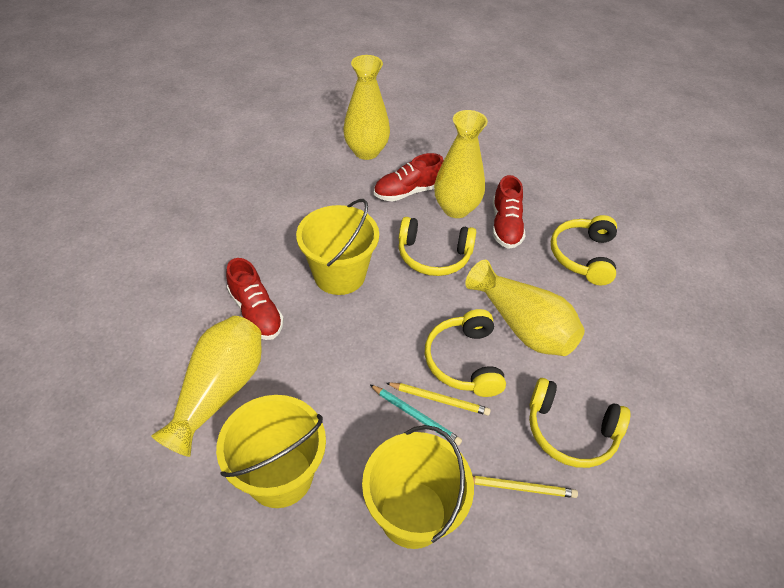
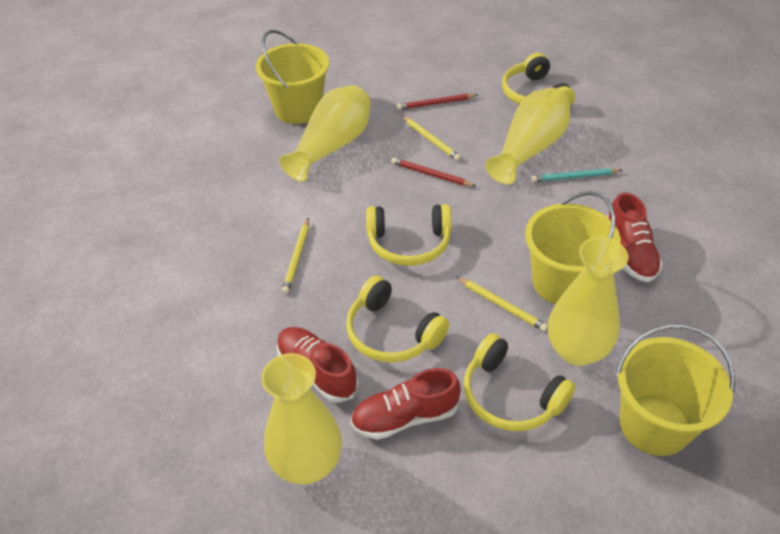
red pencil: 0 -> 2
yellow pencil: 2 -> 3

